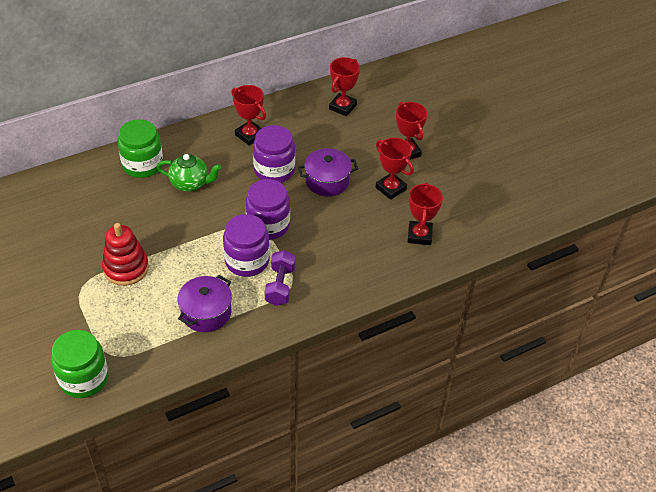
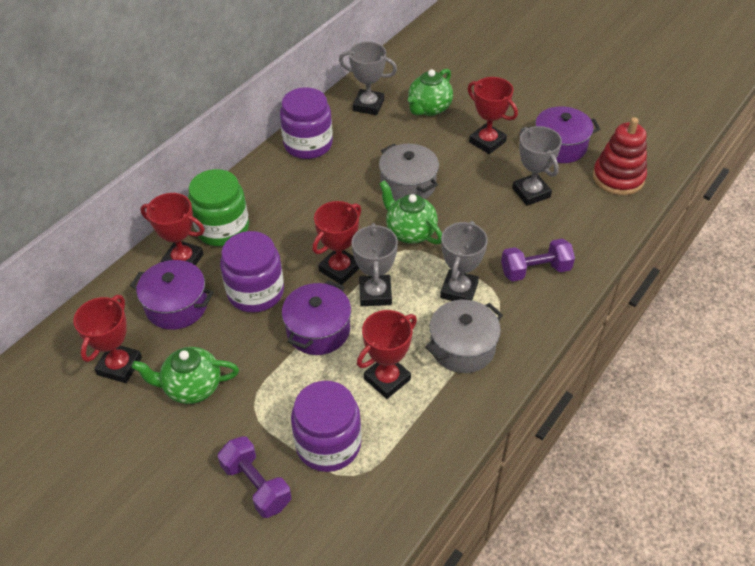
green jar: 2 -> 1
green teapot: 1 -> 3
grey pot: 0 -> 2
grey trophy: 0 -> 4
purple dumbbell: 1 -> 2
purple pot: 2 -> 3

